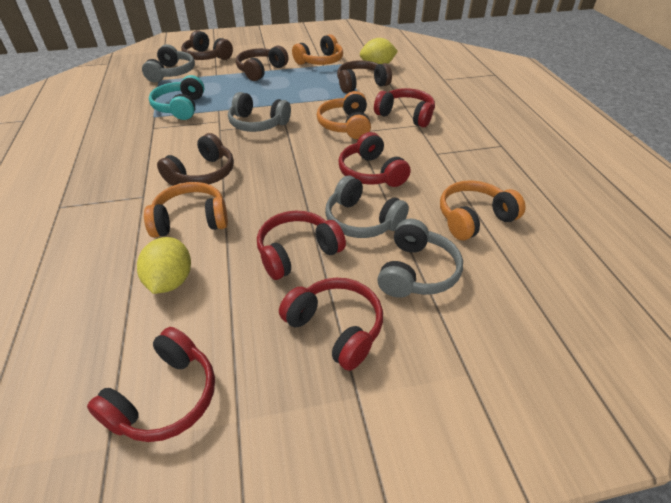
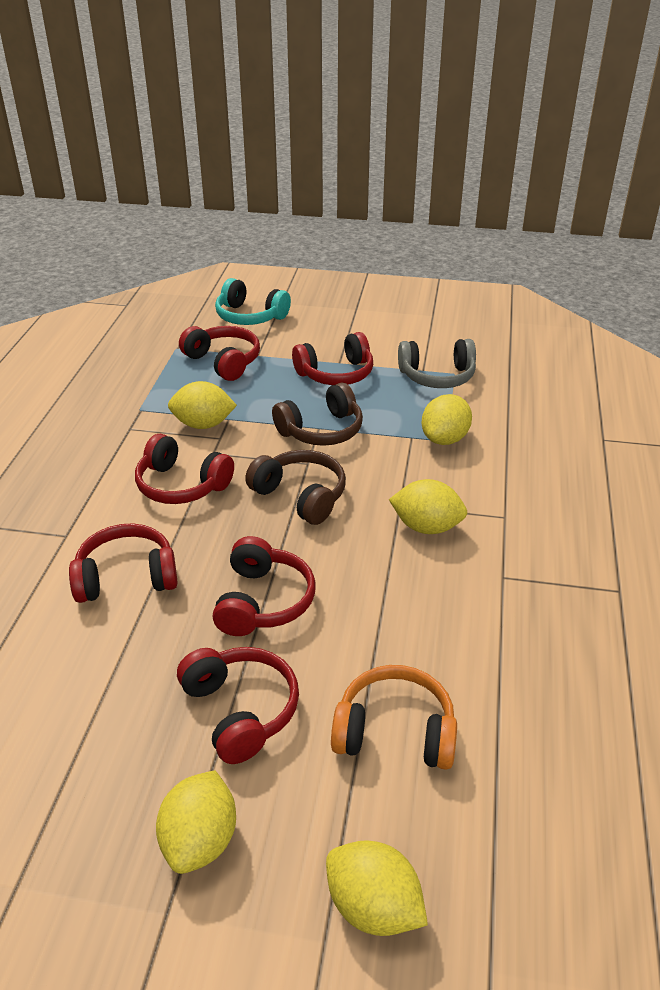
brown headphones: 4 -> 2
grey headphones: 4 -> 1
orange headphones: 4 -> 1
red headphones: 5 -> 6
yellow lemon: 2 -> 5

